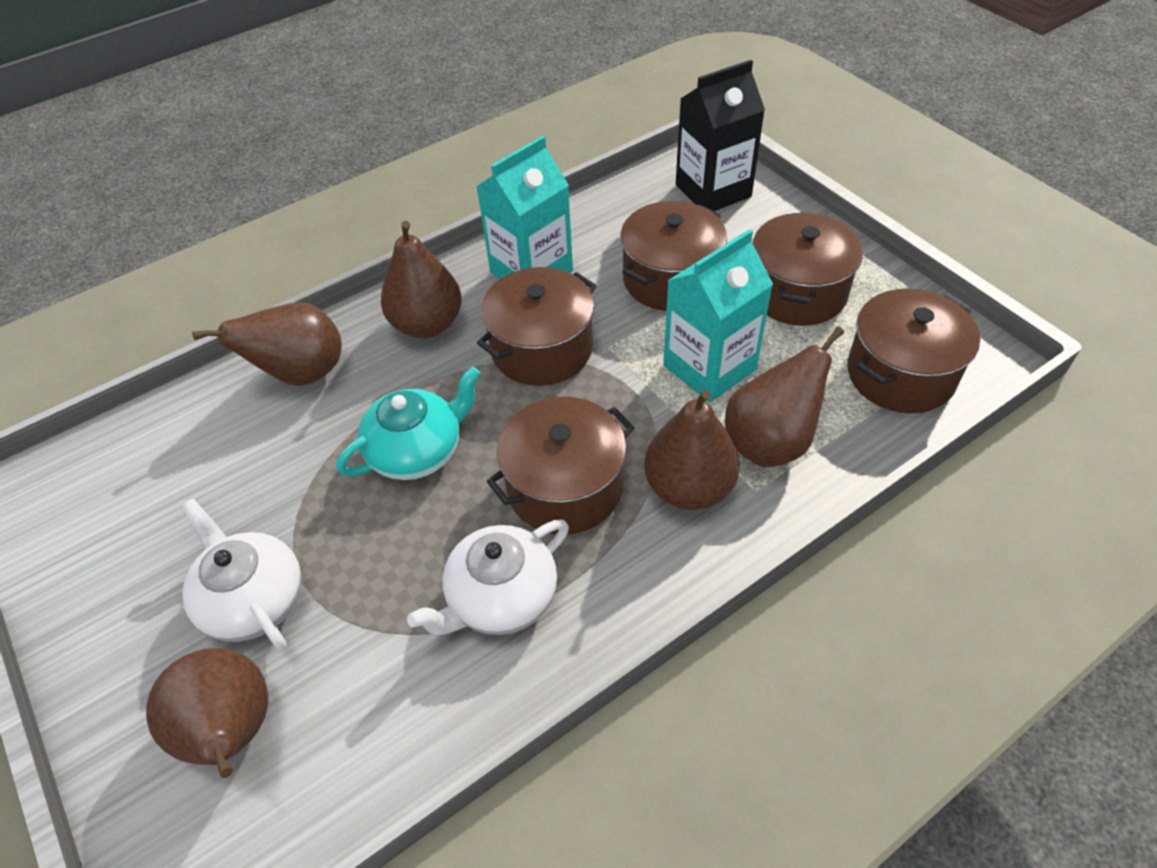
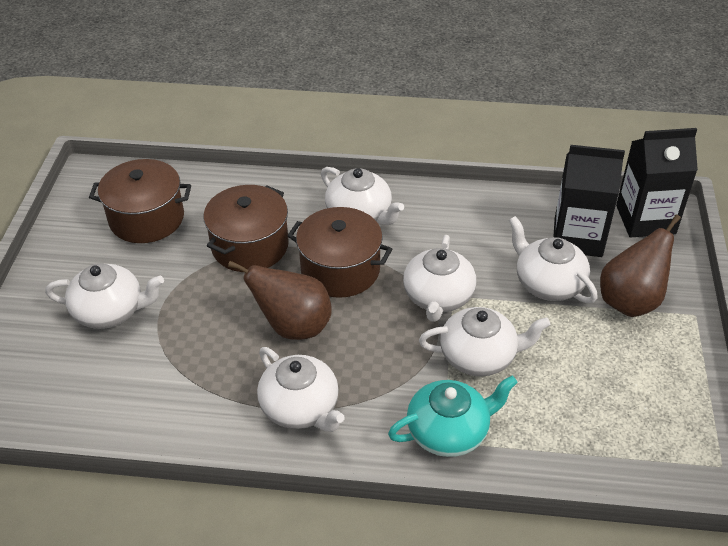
black carton: 1 -> 2
brown pear: 5 -> 2
brown pot: 5 -> 3
turquoise carton: 2 -> 0
white teapot: 2 -> 6

